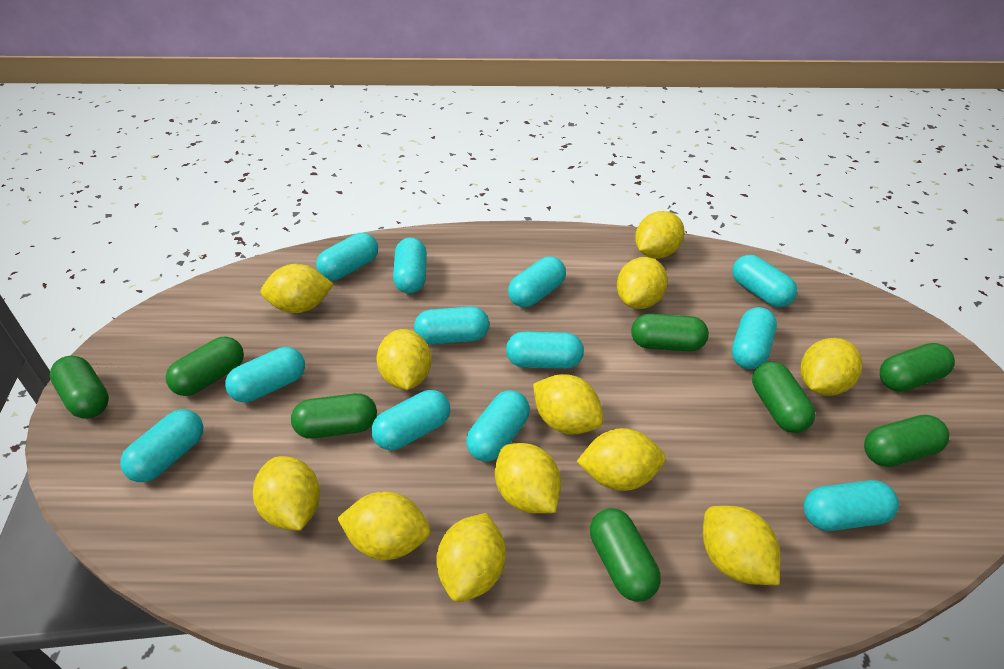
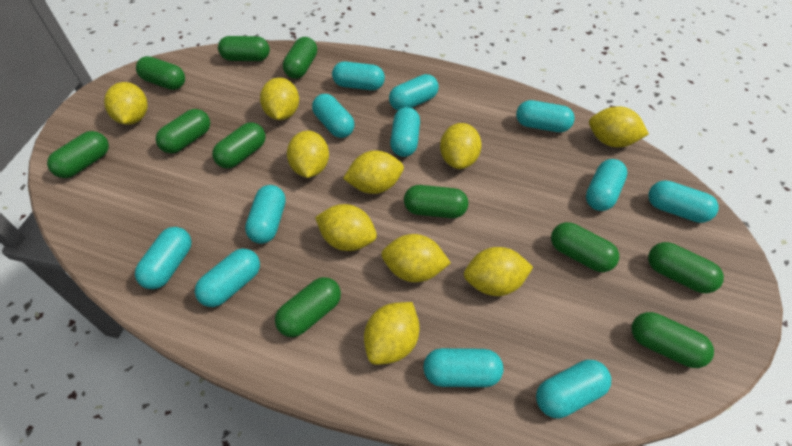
green capsule: 8 -> 11
yellow lemon: 12 -> 10

